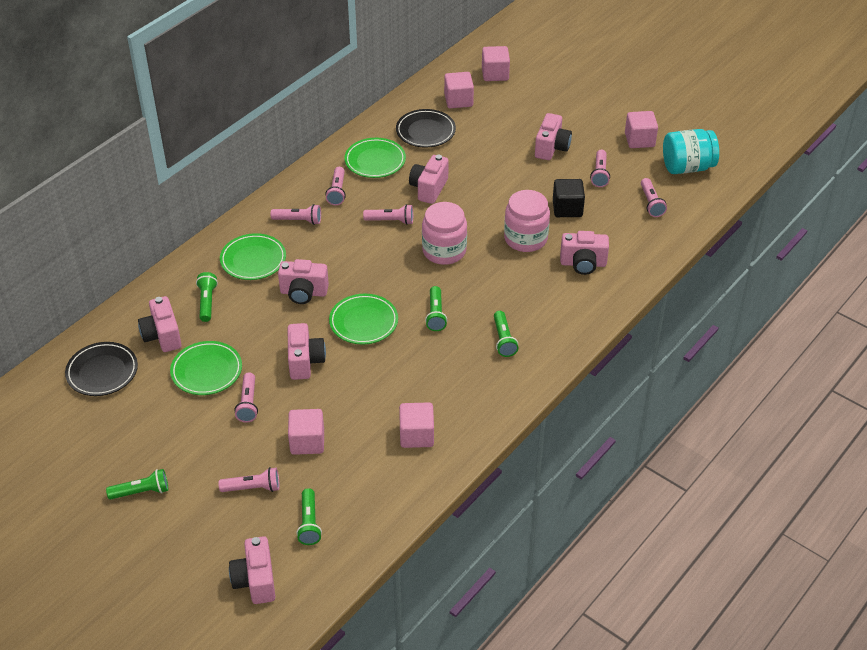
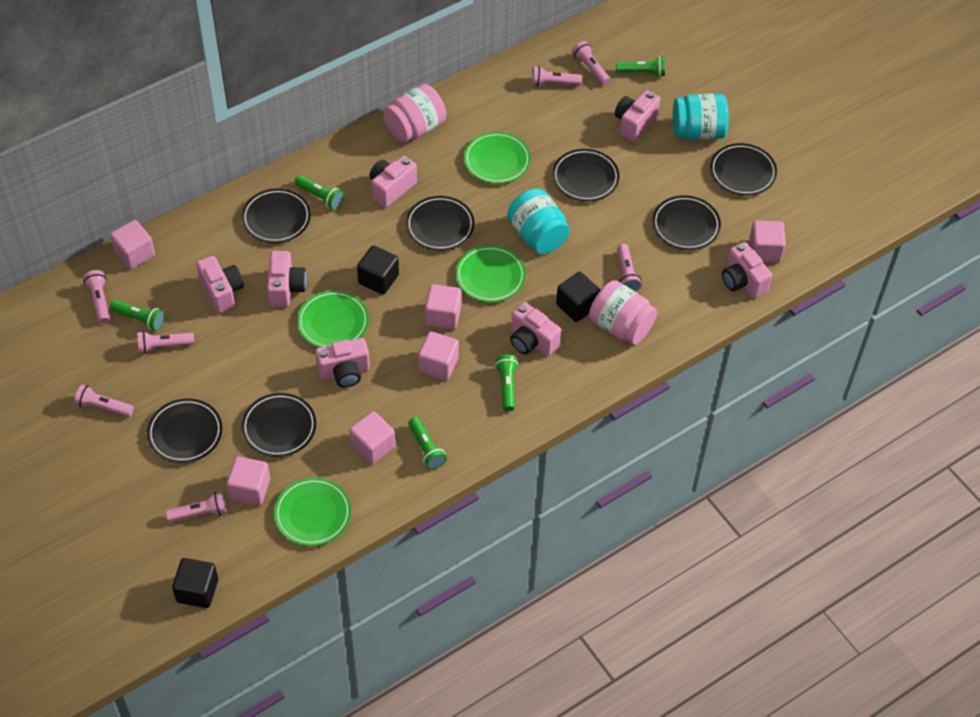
black cube: 1 -> 3
black plate: 2 -> 7
pink cube: 5 -> 6
turquoise jar: 1 -> 2

